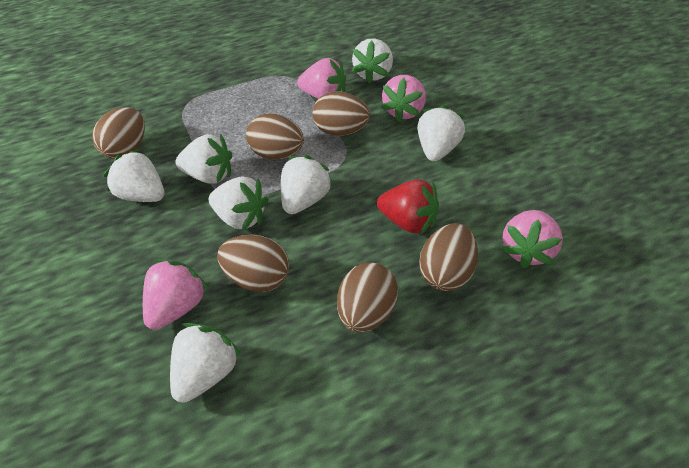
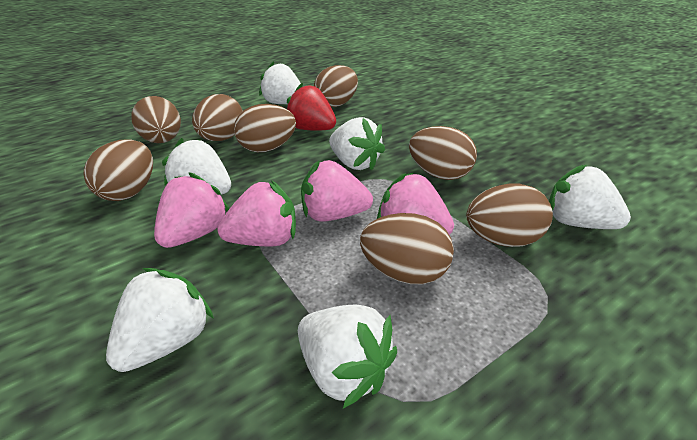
brown egg: 6 -> 8
white strawberry: 7 -> 6

